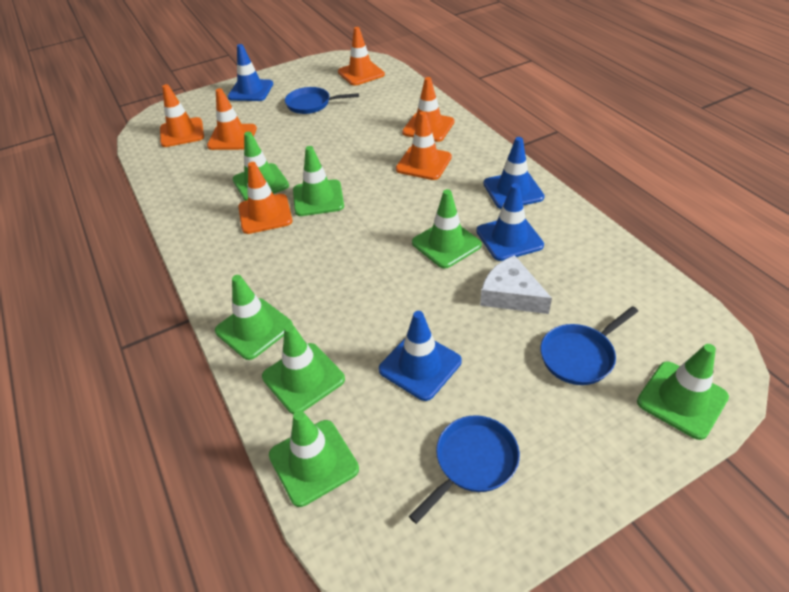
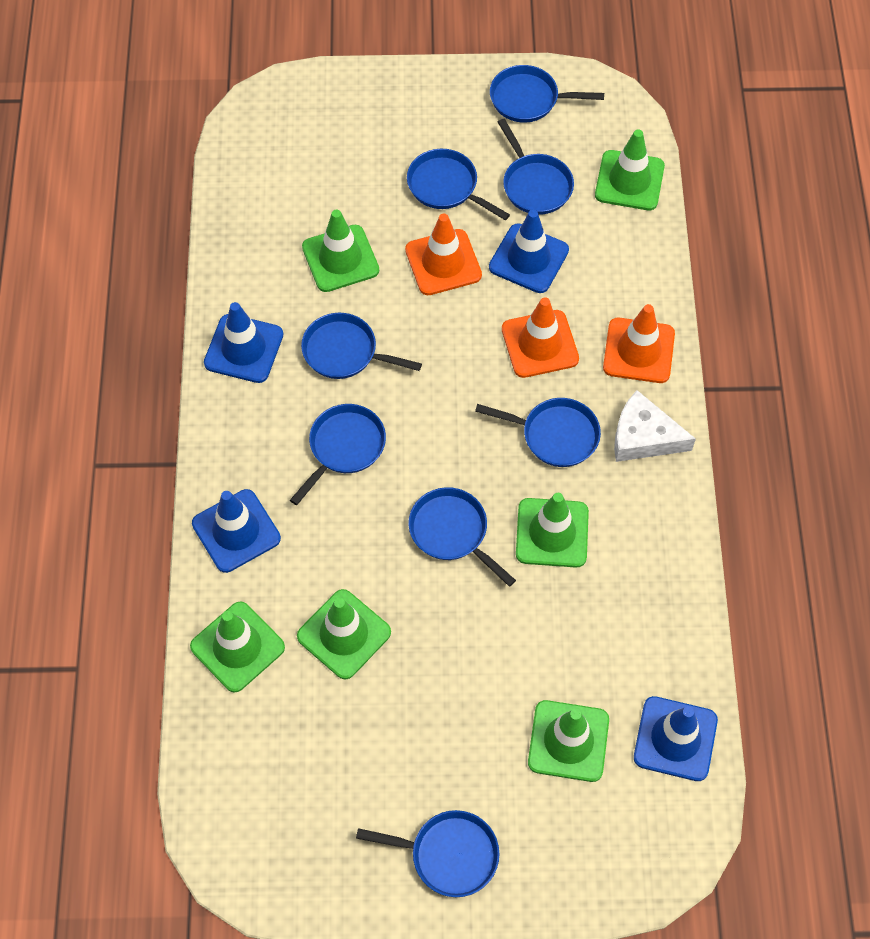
blue pan: 3 -> 8
green traffic cone: 7 -> 6
orange traffic cone: 6 -> 3

